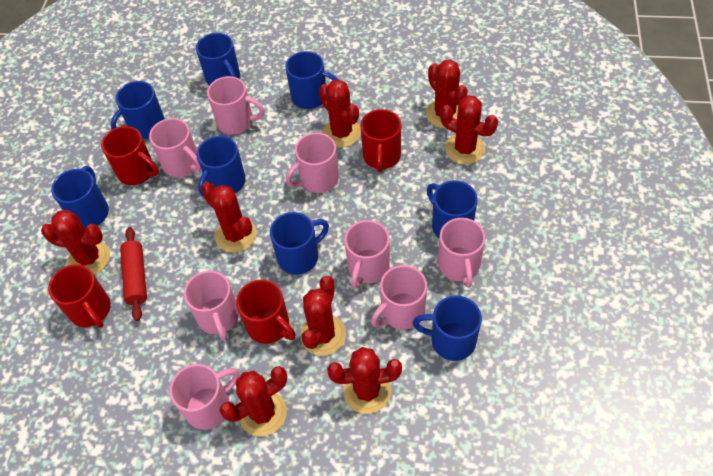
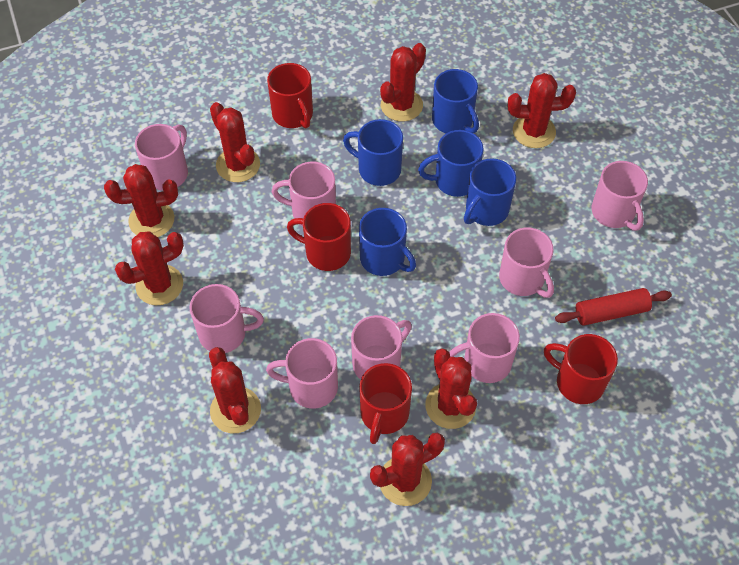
blue mug: 8 -> 5

